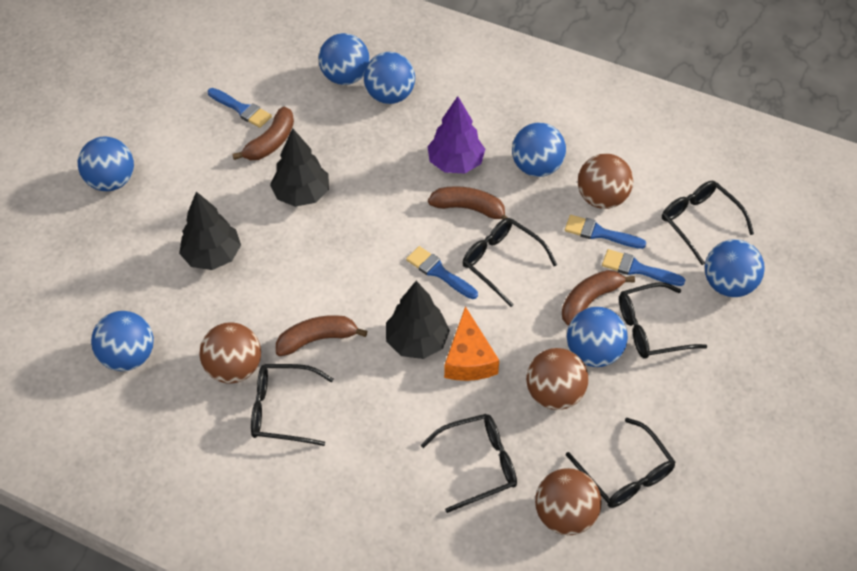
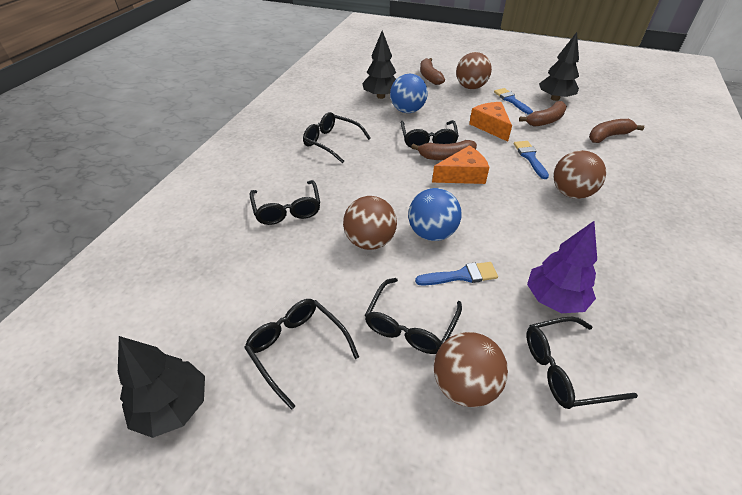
blue ball: 7 -> 2
blue brush: 4 -> 3
orange cheese: 1 -> 2

